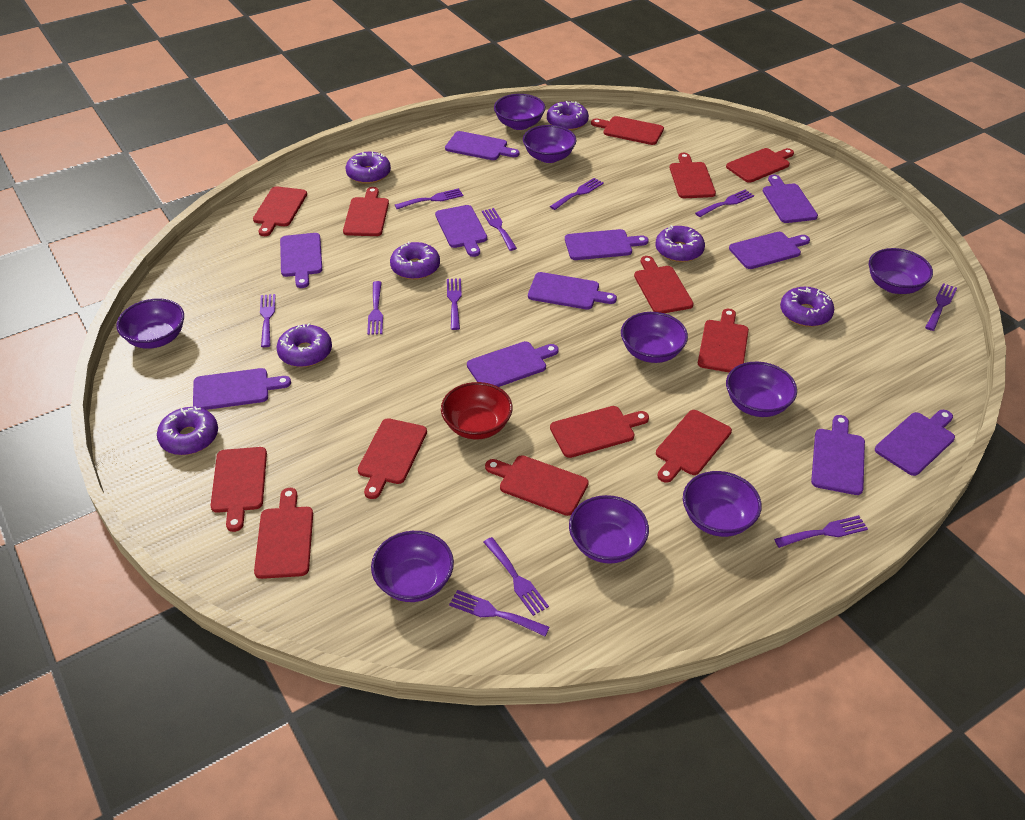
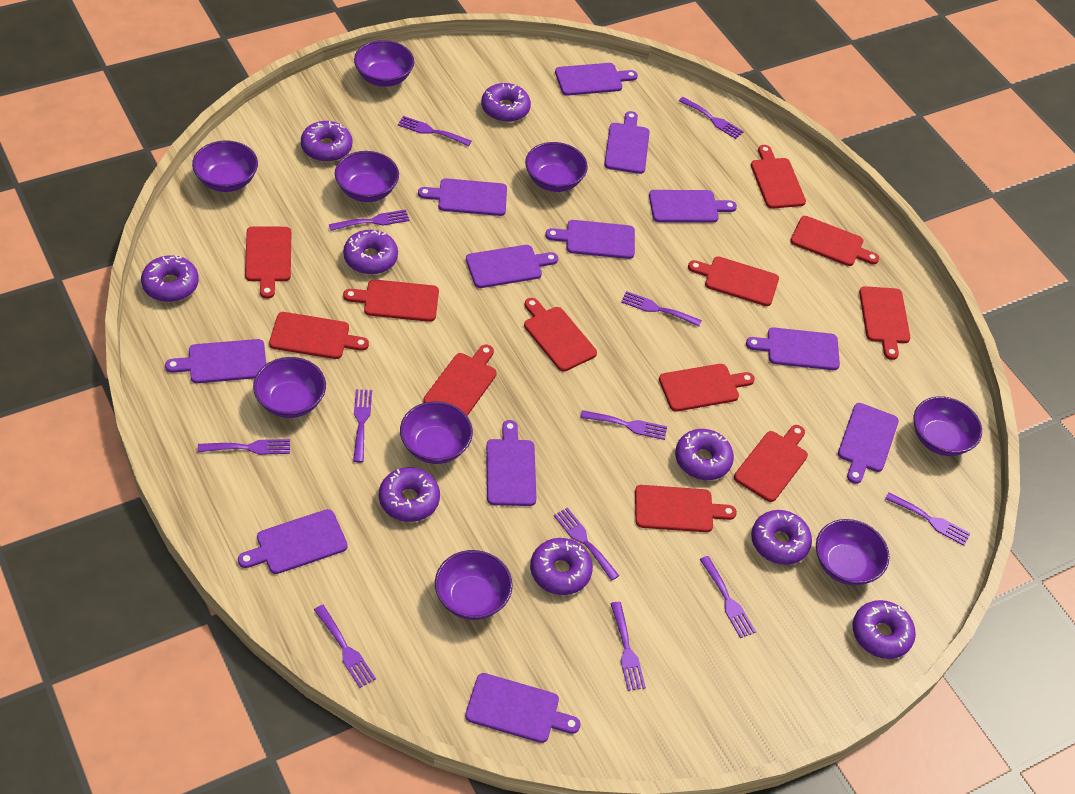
purple cutting board: 11 -> 12
purple donut: 7 -> 9
purple fork: 11 -> 12
red bowl: 1 -> 0
red cutting board: 13 -> 12

